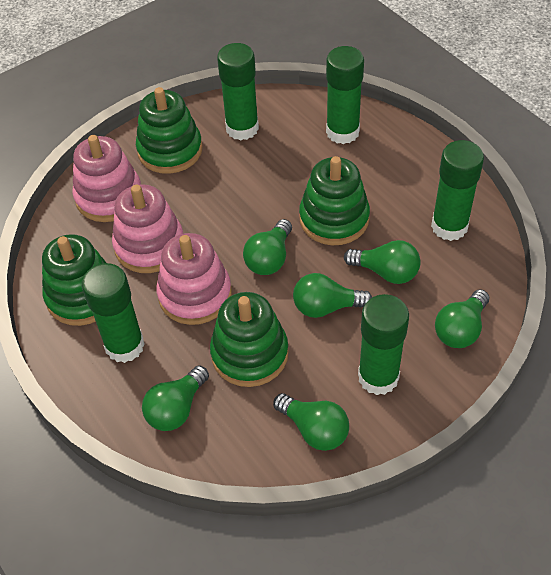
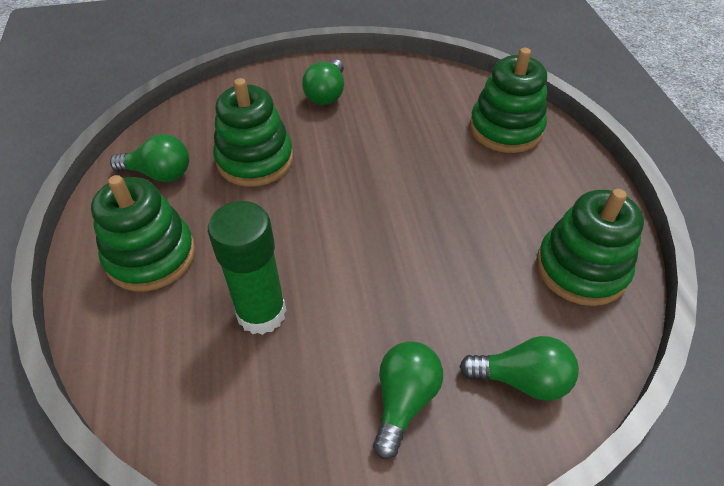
green glue stick: 5 -> 1
green light bulb: 6 -> 4
pink stacking toy: 3 -> 0

